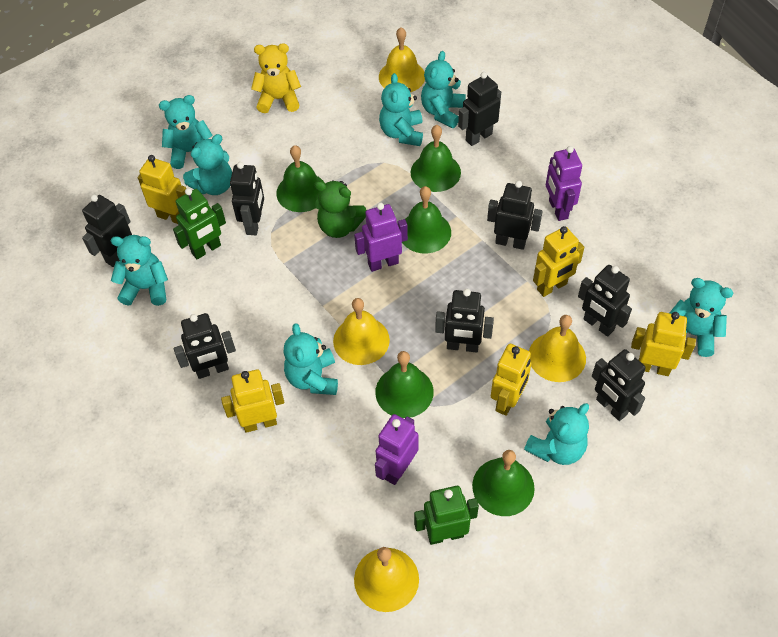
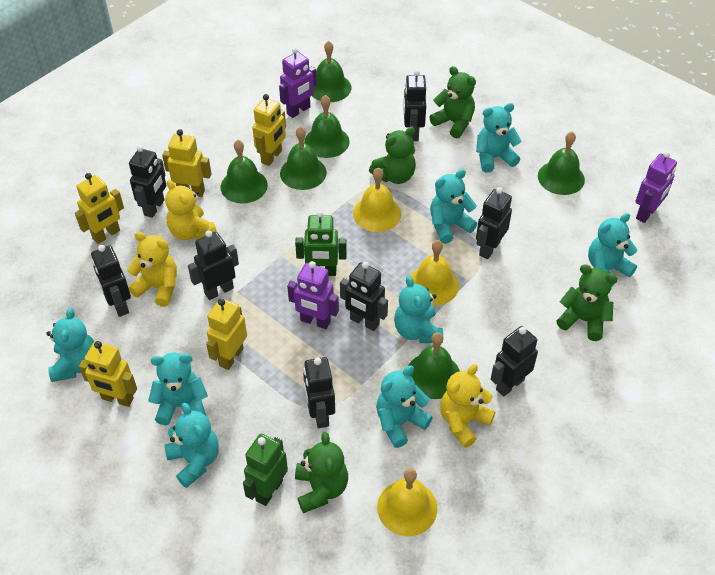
green bell: 5 -> 6
green teddy bear: 1 -> 4
yellow bell: 4 -> 3
yellow teddy bear: 1 -> 3

